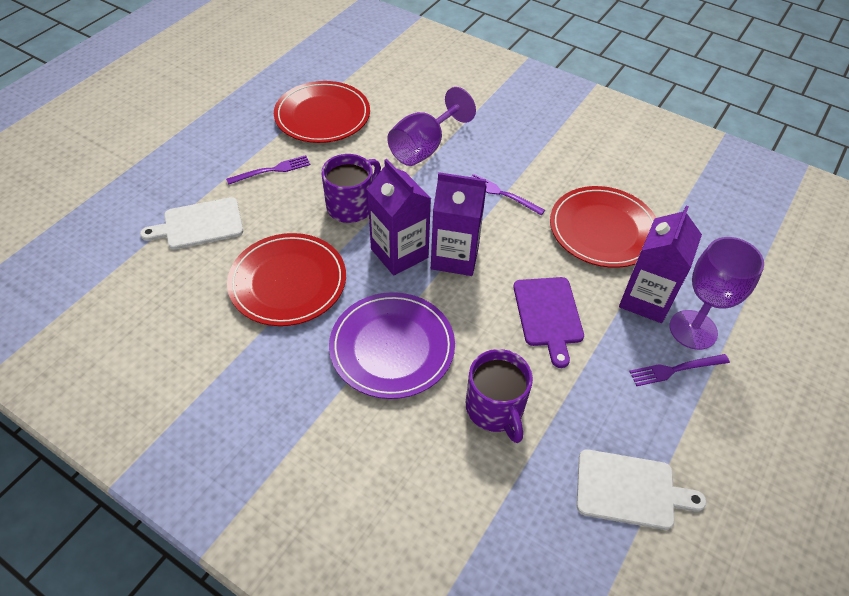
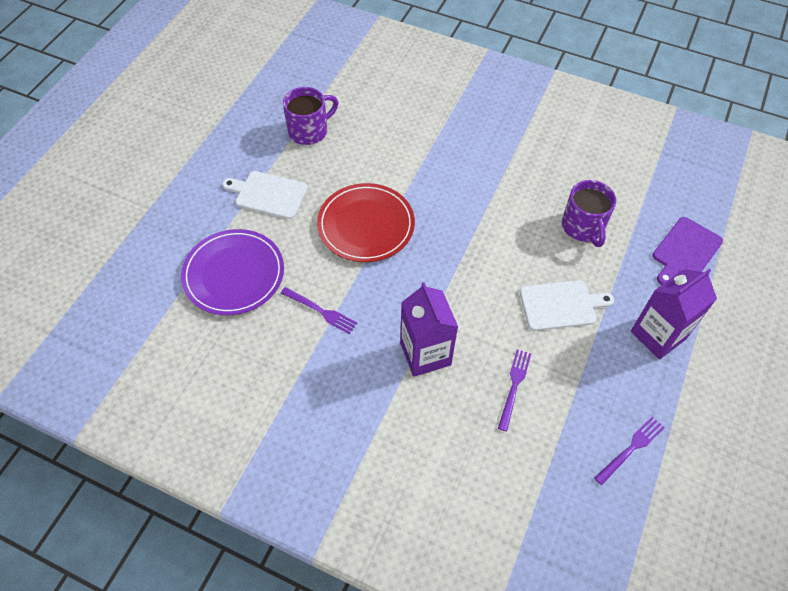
purple carton: 3 -> 2
purple goblet: 2 -> 0
red plate: 3 -> 1

